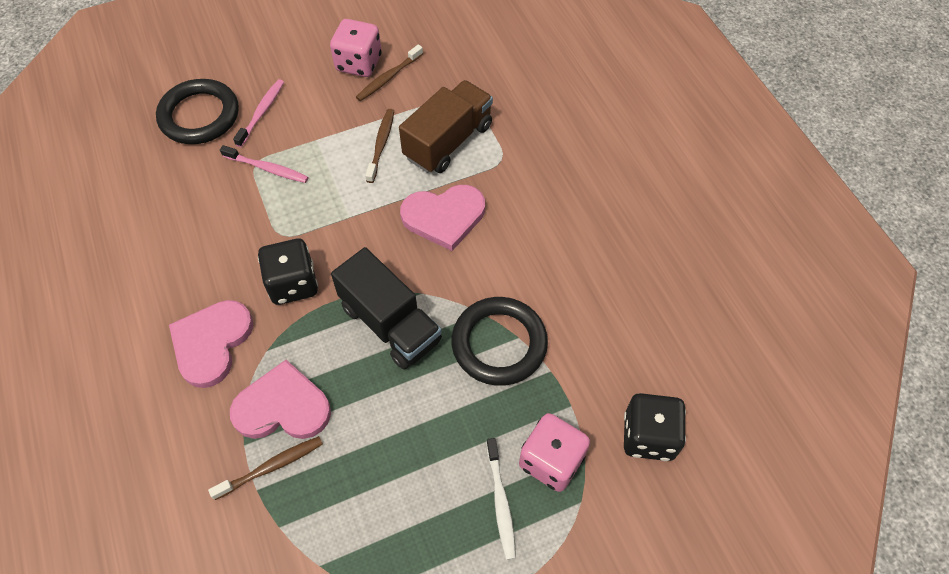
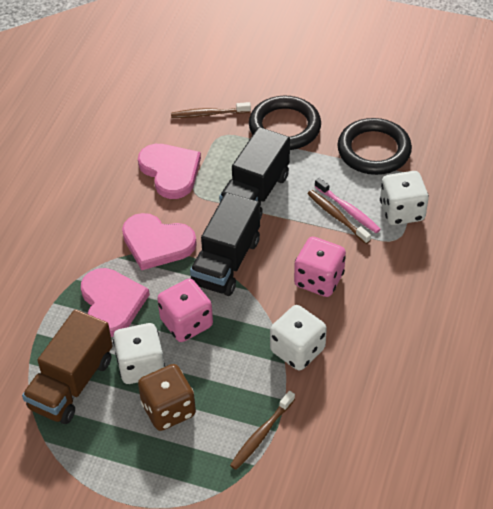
black dice: 2 -> 0
black truck: 1 -> 2
brown dice: 0 -> 1
pink toothbrush: 2 -> 1
white dice: 0 -> 3
white toothbrush: 1 -> 0

